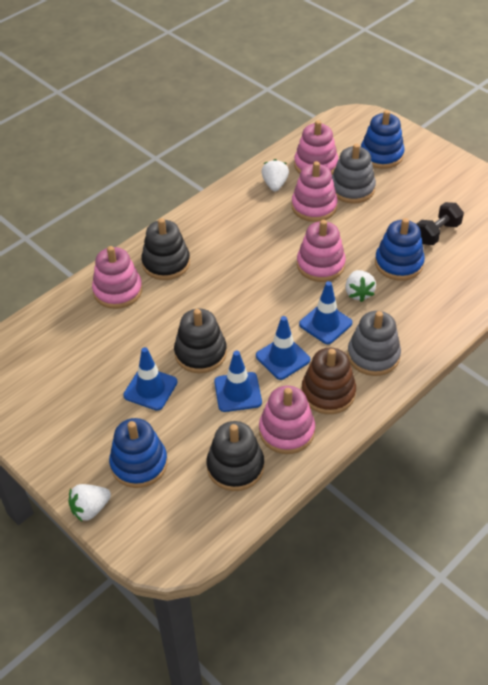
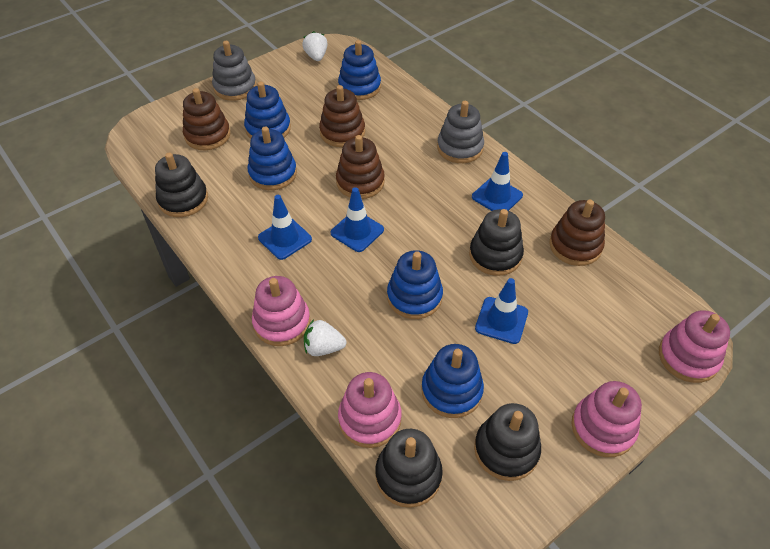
black dumbbell: 1 -> 0
black stacking toy: 3 -> 4
blue stacking toy: 3 -> 5
brown stacking toy: 1 -> 4
pink stacking toy: 5 -> 4
white strawberry: 3 -> 2

